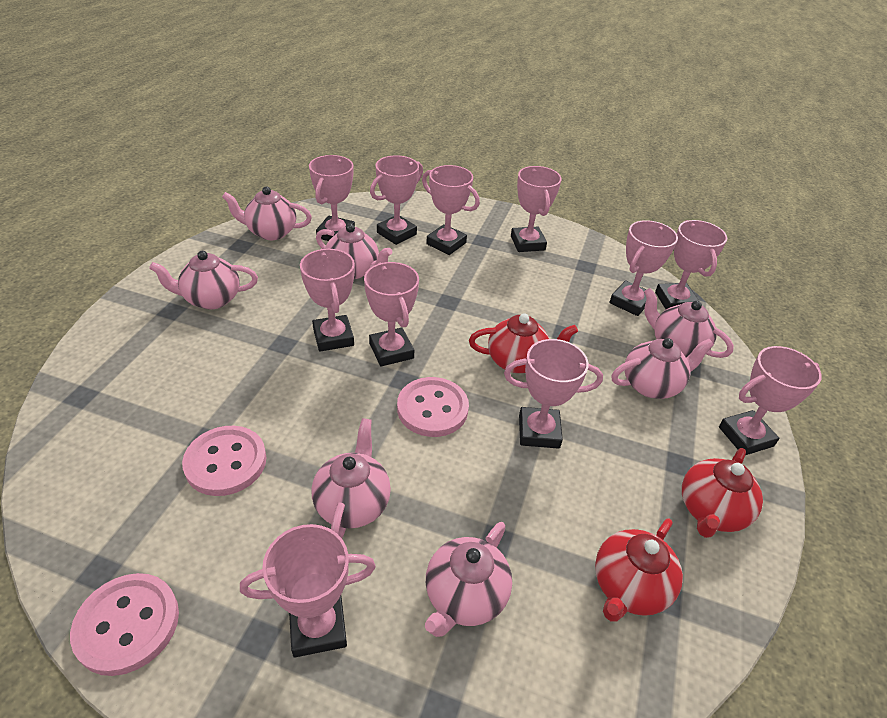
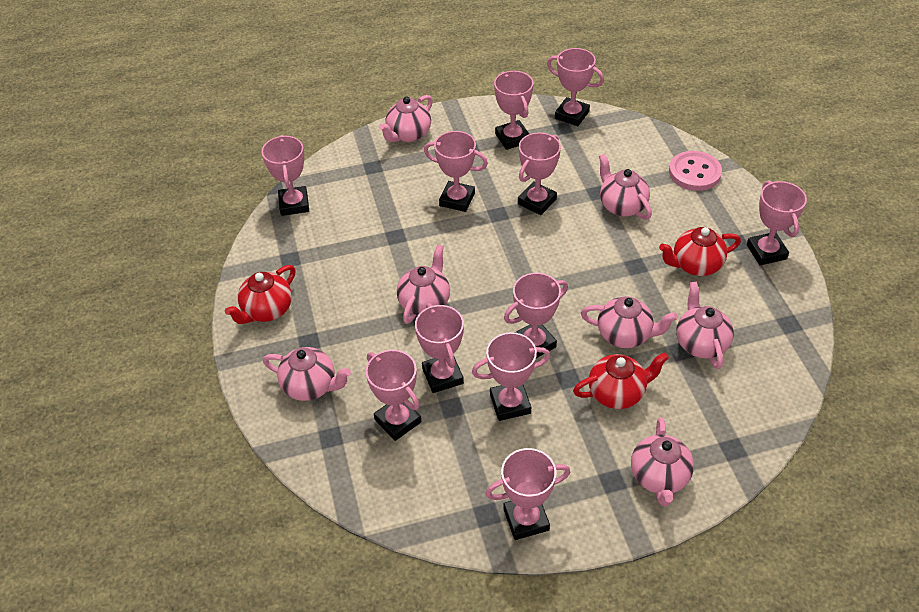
pink button: 3 -> 1

